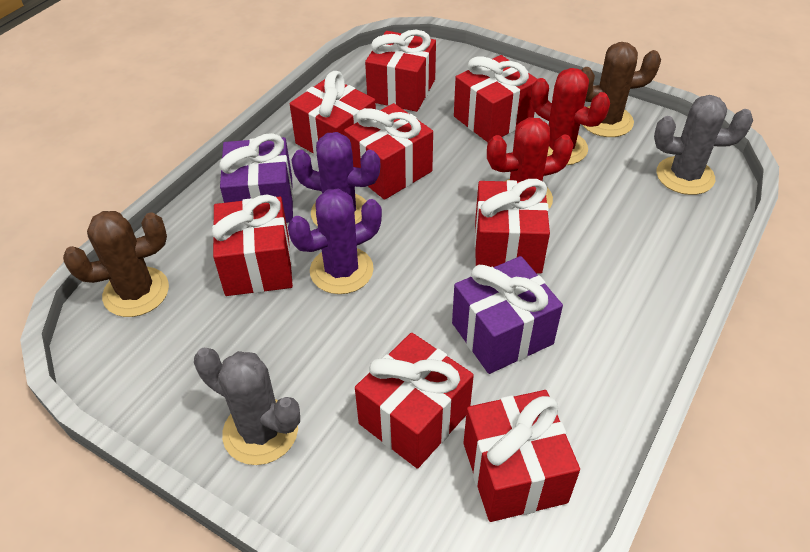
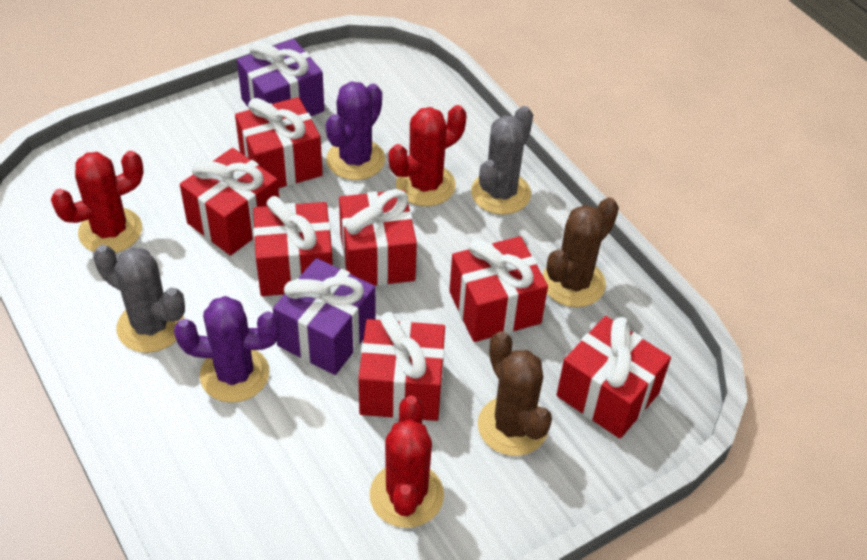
red cactus: 2 -> 3
red gift: 8 -> 7

